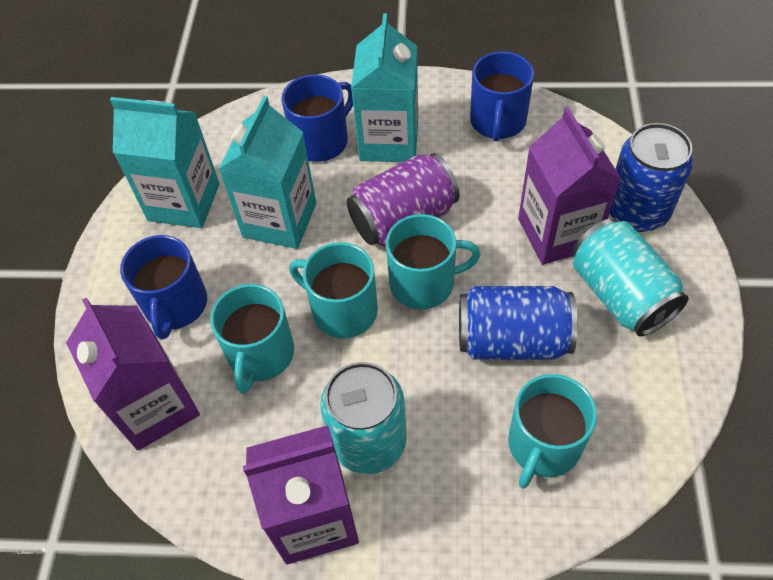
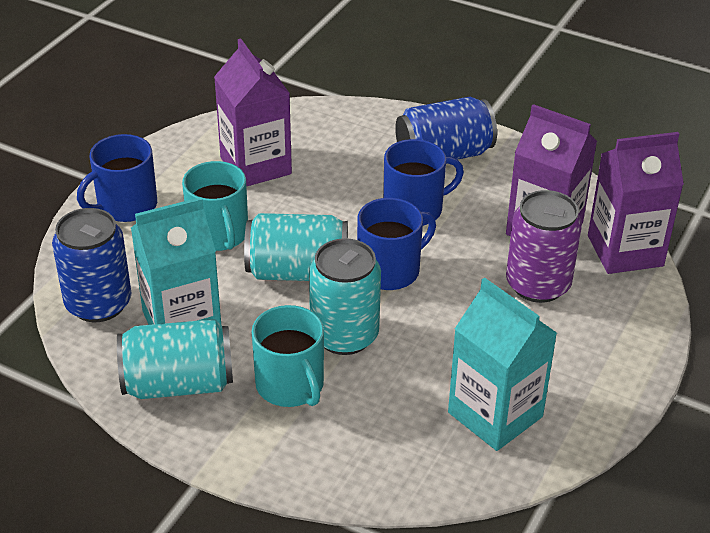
turquoise can: 2 -> 3
turquoise carton: 3 -> 2
turquoise mug: 4 -> 2

